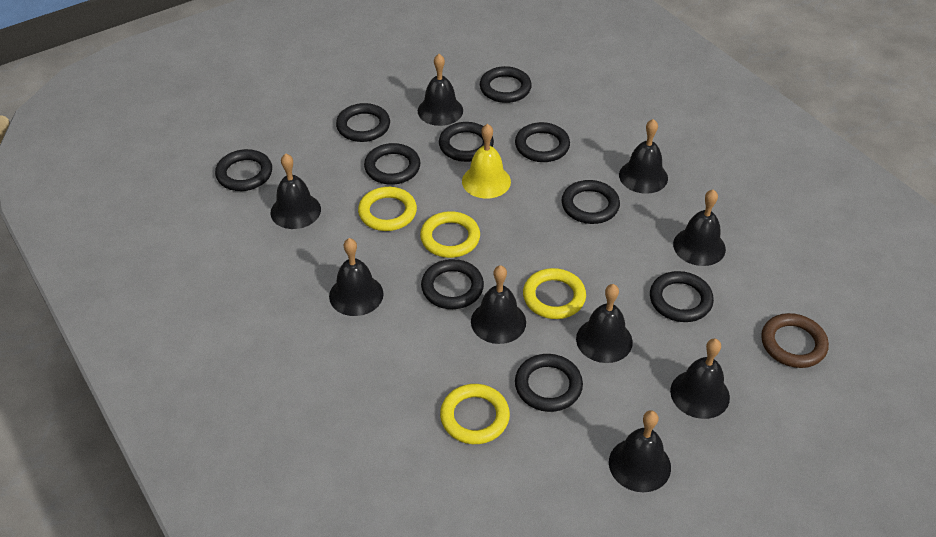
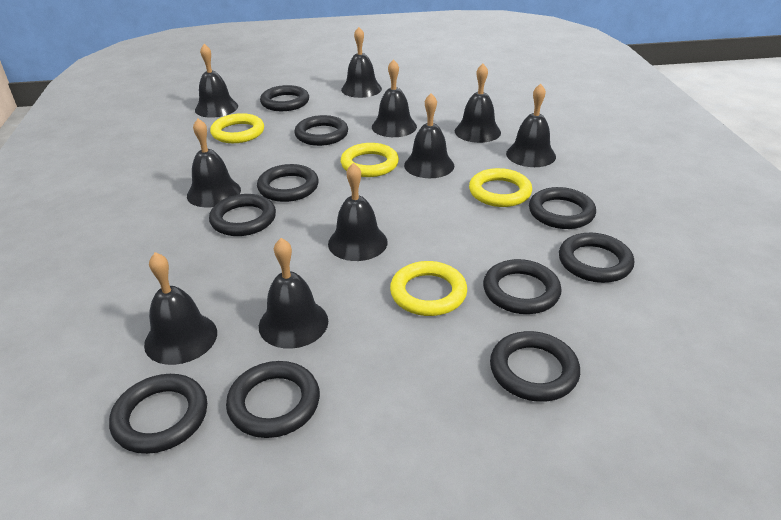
black bell: 9 -> 10
brown ring: 1 -> 0
yellow bell: 1 -> 0

